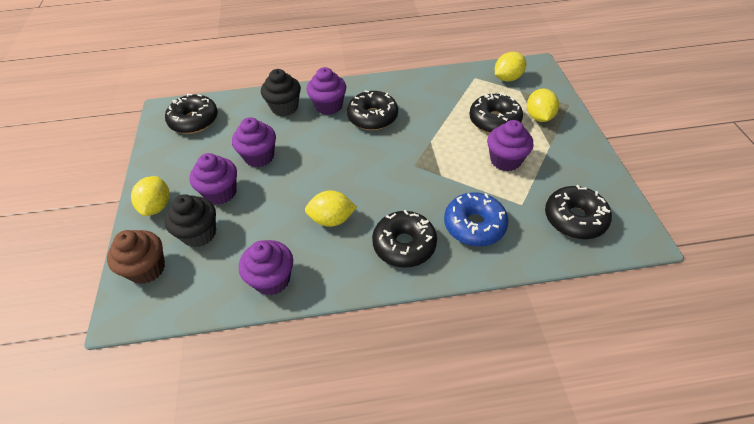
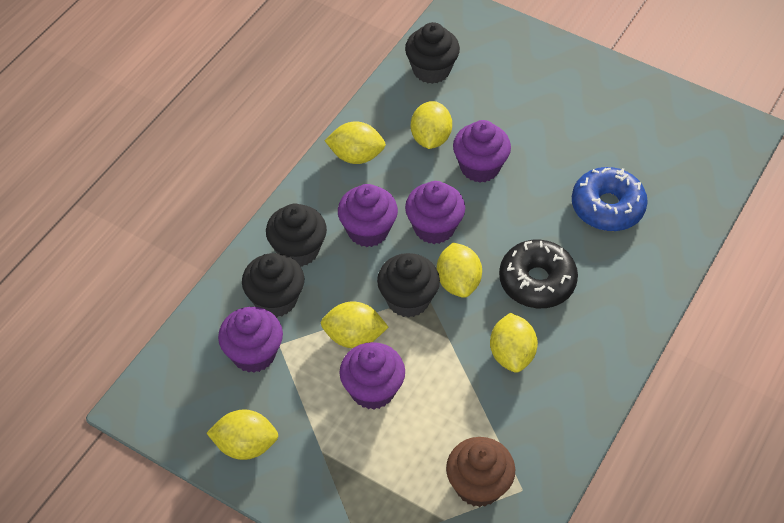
black cupcake: 2 -> 4
black donut: 5 -> 1
yellow lemon: 4 -> 6

